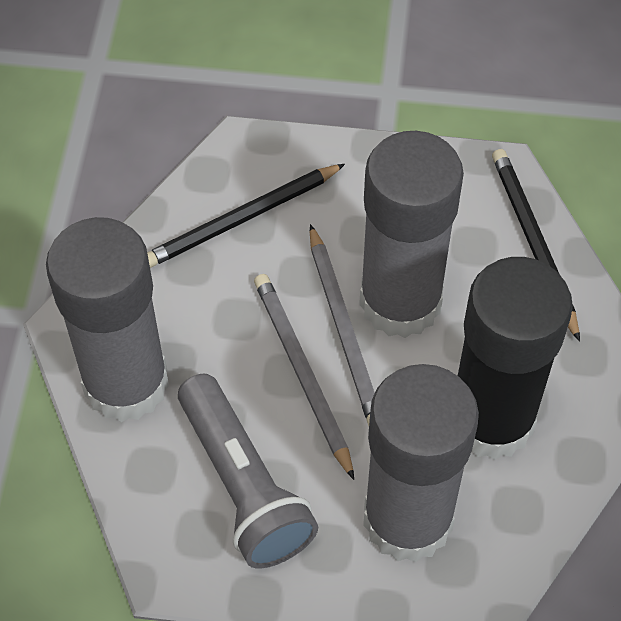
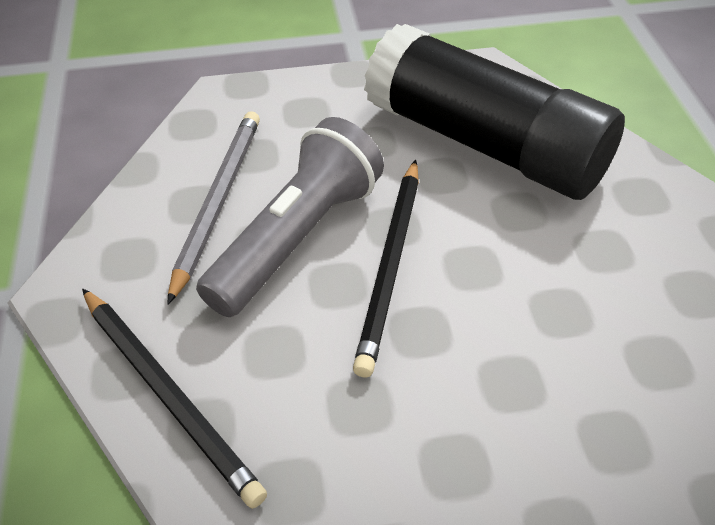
grey glue stick: 3 -> 0
grey pencil: 2 -> 1

